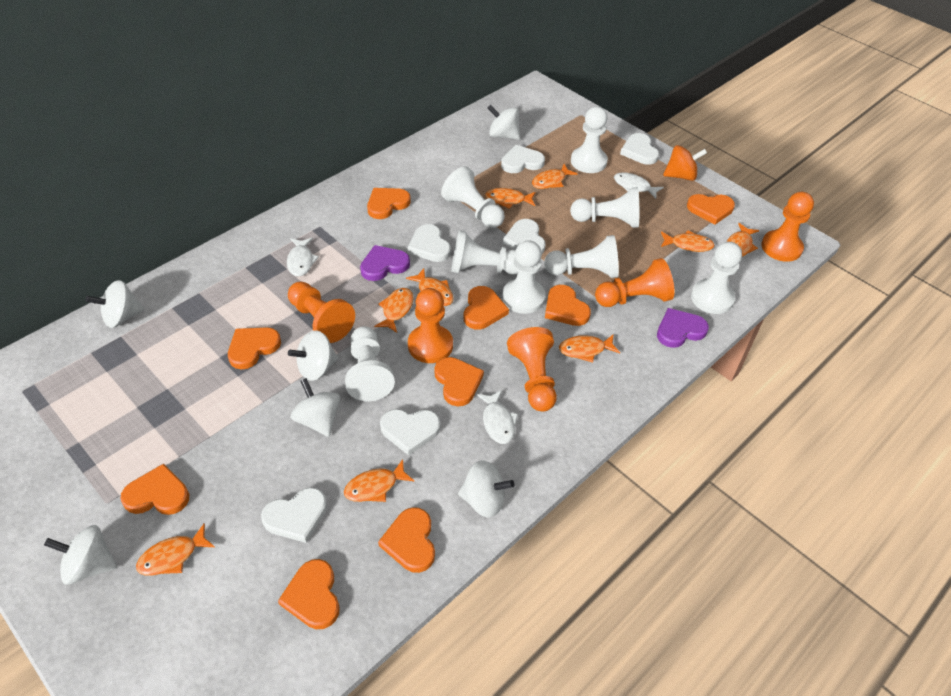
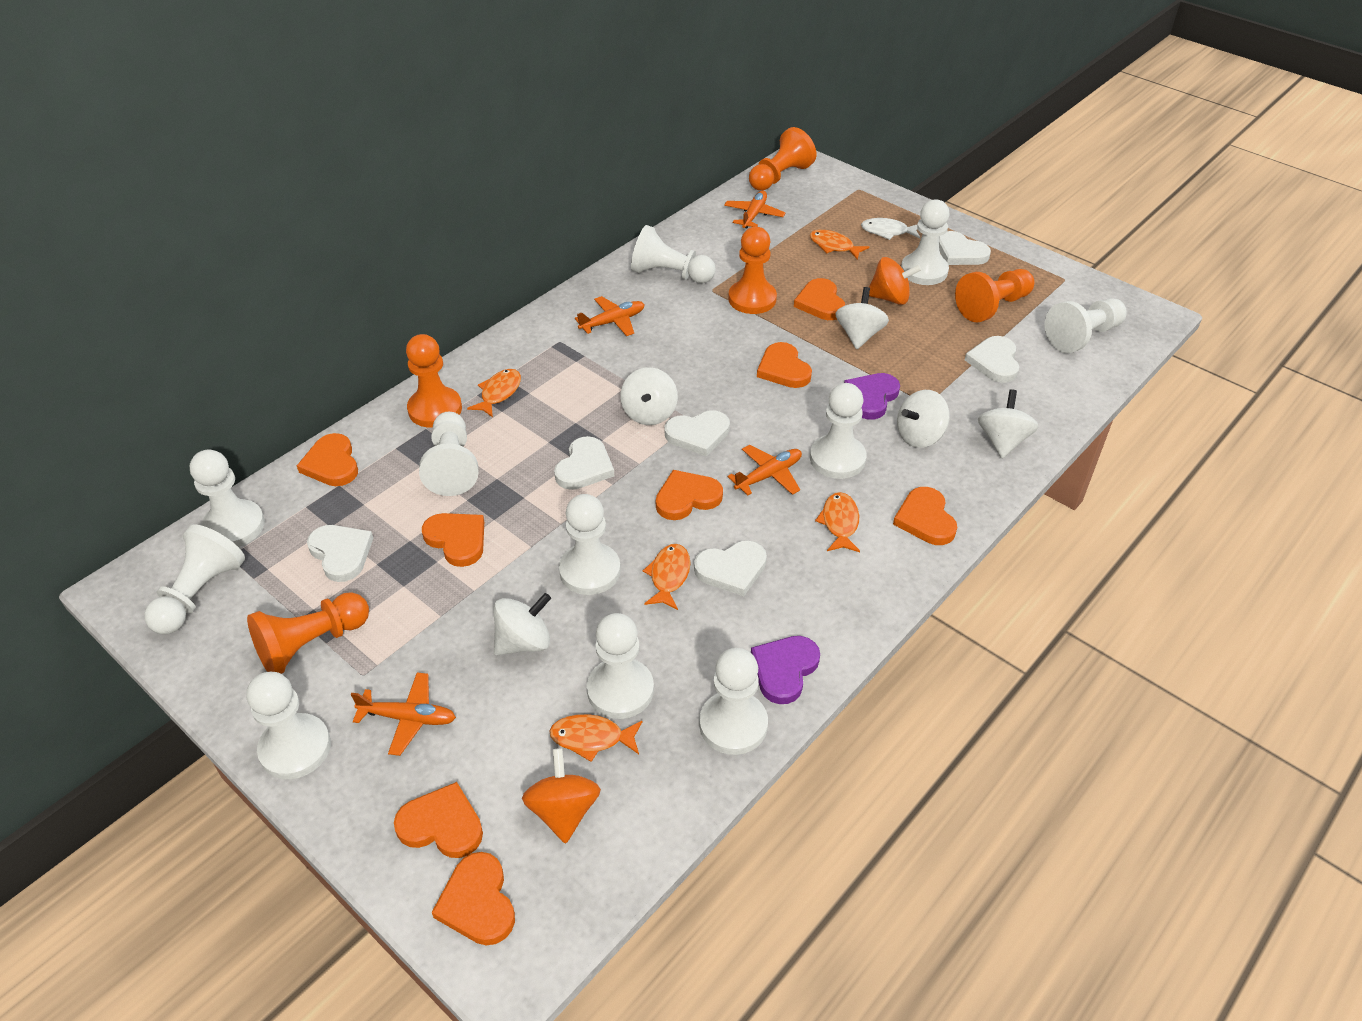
orange fish: 9 -> 5
orange heart: 9 -> 8
orange plane: 0 -> 4
orange spinning top: 1 -> 2
white fish: 3 -> 1
white pawn: 8 -> 11
white spinning top: 6 -> 5

